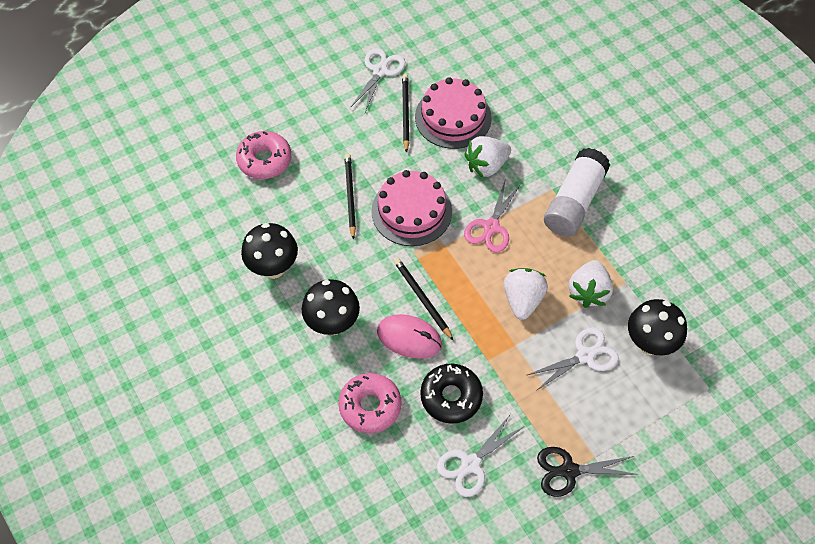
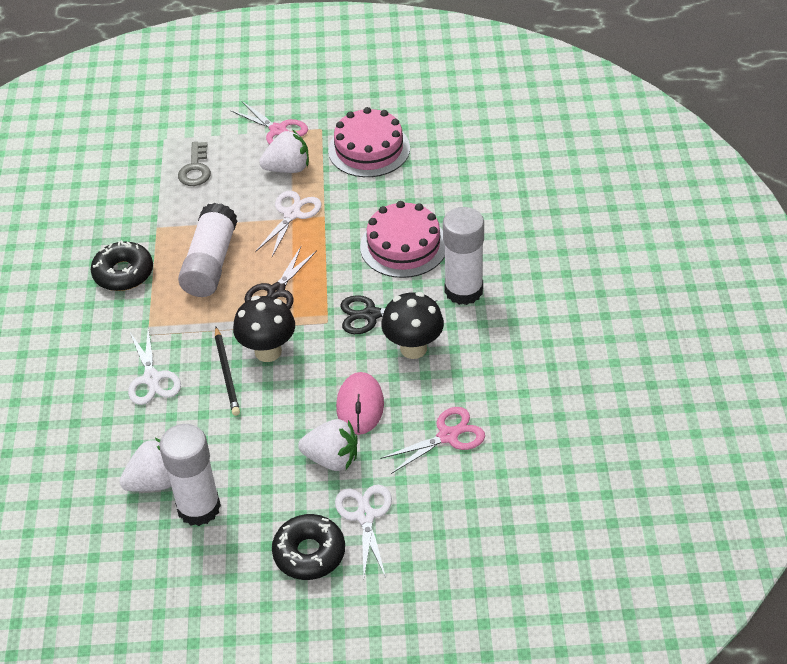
black donut: 1 -> 2
black mushroom: 3 -> 2
black pencil: 3 -> 1
black scissors: 1 -> 2
grey key: 0 -> 1
pink donut: 2 -> 0
pink scissors: 1 -> 2
white glue stick: 1 -> 3

